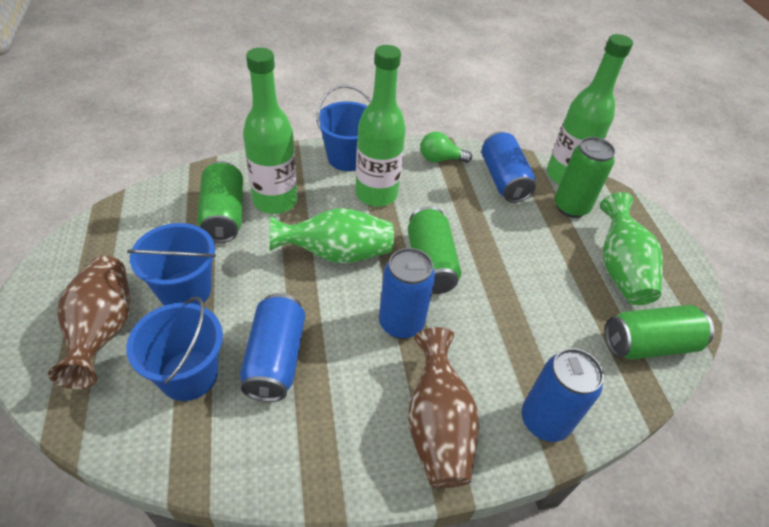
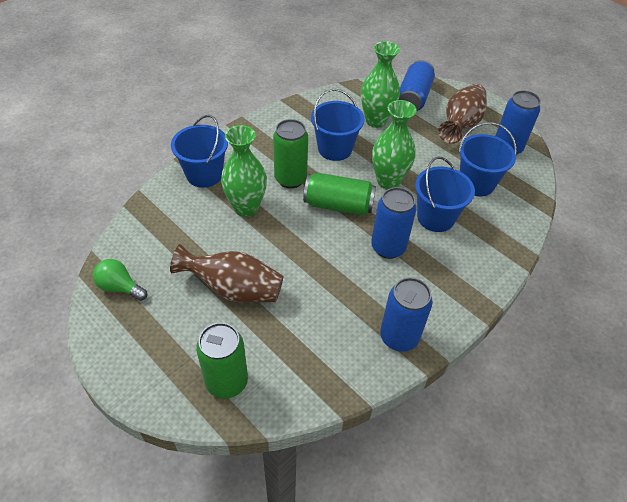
blue bucket: 3 -> 4
green bottle: 3 -> 0
green can: 4 -> 3
green vase: 2 -> 3

